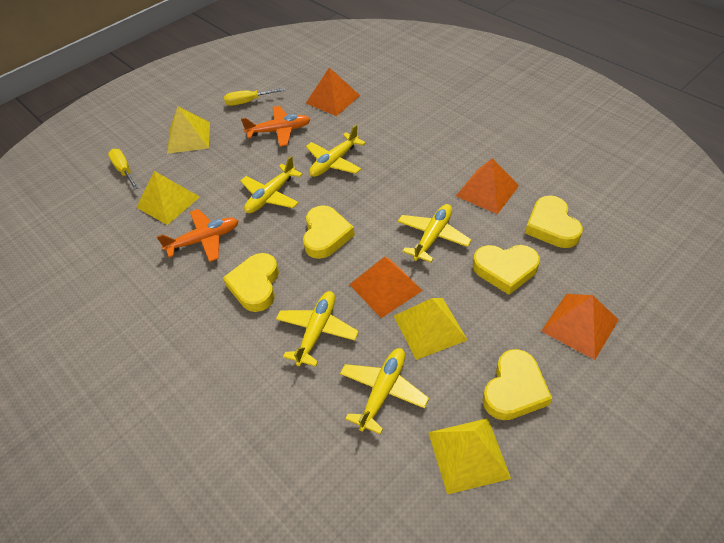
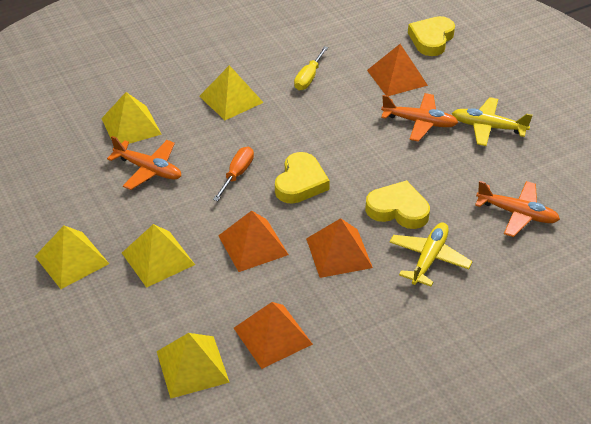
orange plane: 2 -> 3
orange screwdriver: 0 -> 1
yellow heart: 5 -> 3
yellow plane: 5 -> 2
yellow pyramid: 4 -> 5
yellow screwdriver: 2 -> 1

